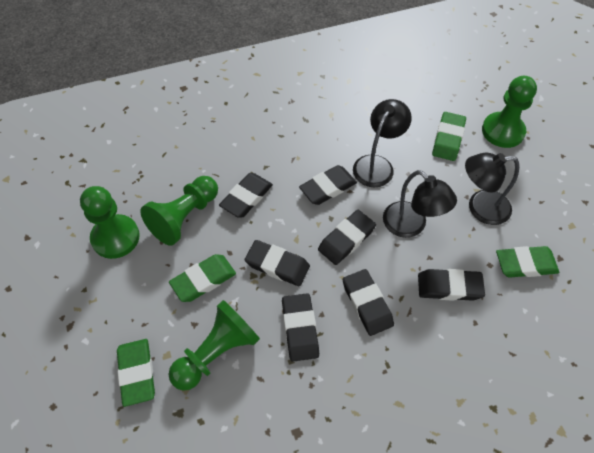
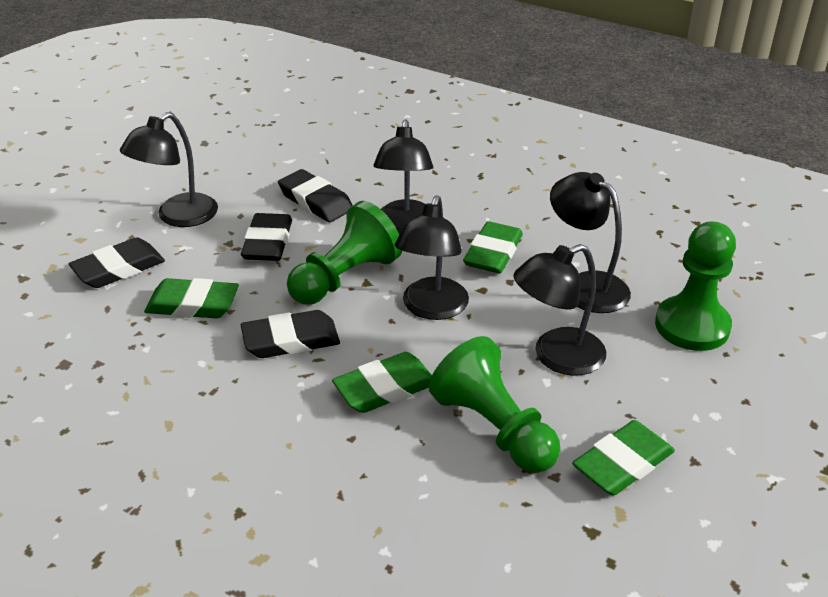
black eraser: 7 -> 4
black lamp: 3 -> 5
green pawn: 4 -> 3

